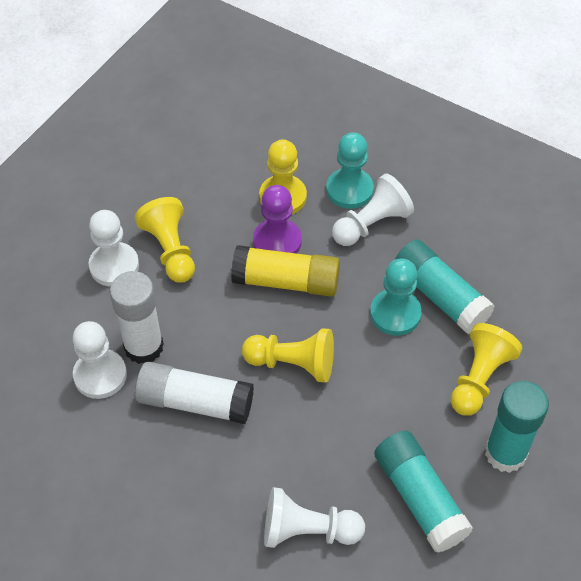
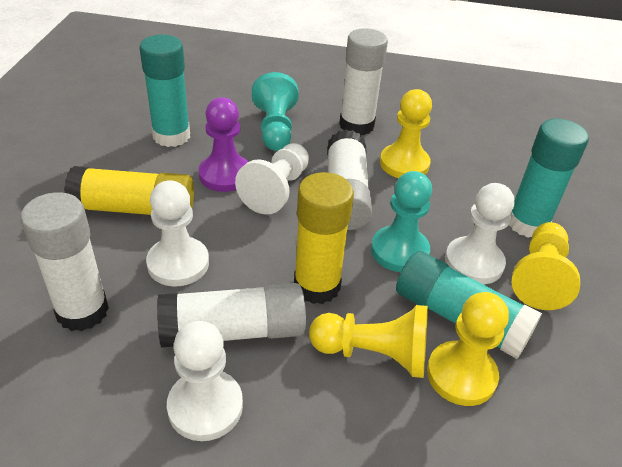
white glue stick: 2 -> 4
yellow glue stick: 1 -> 2

